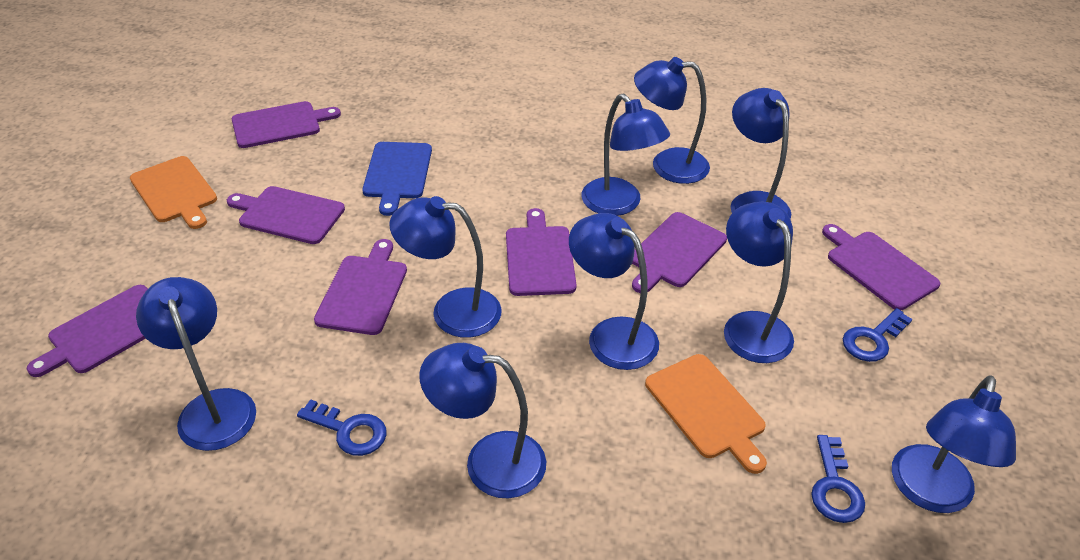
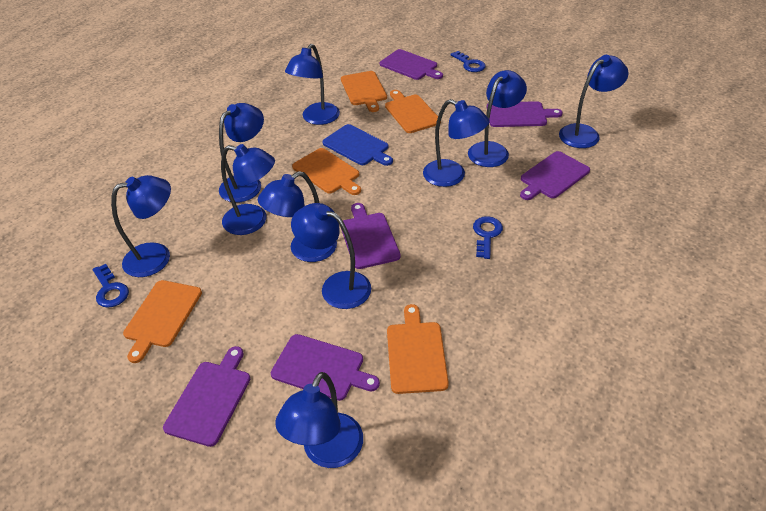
blue lamp: 9 -> 10
orange cutting board: 2 -> 5
purple cutting board: 7 -> 6

